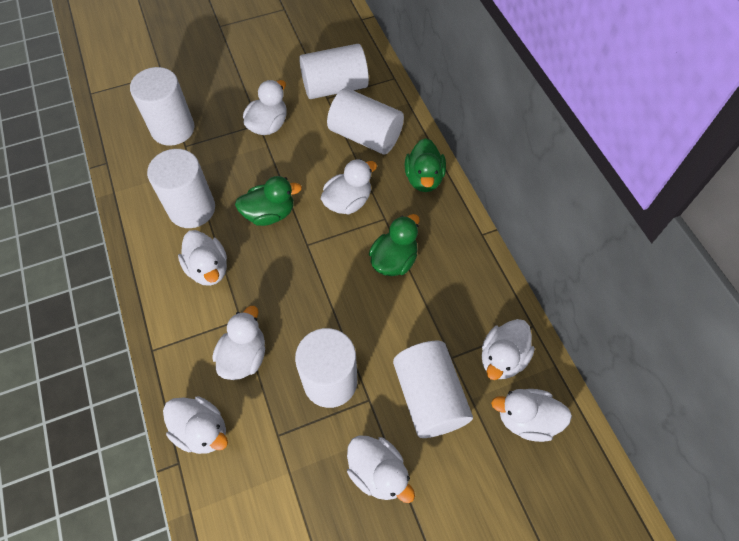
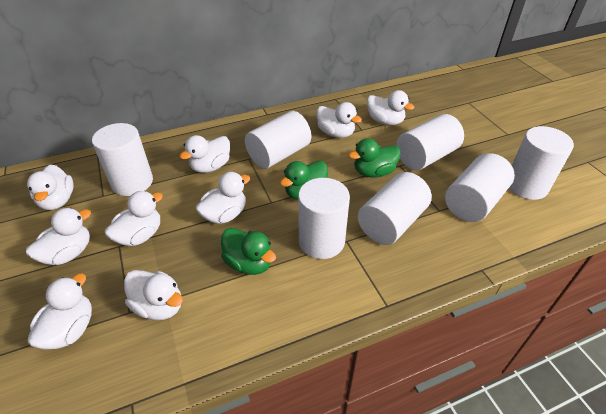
white cylinder: 6 -> 7
white duck: 8 -> 9

